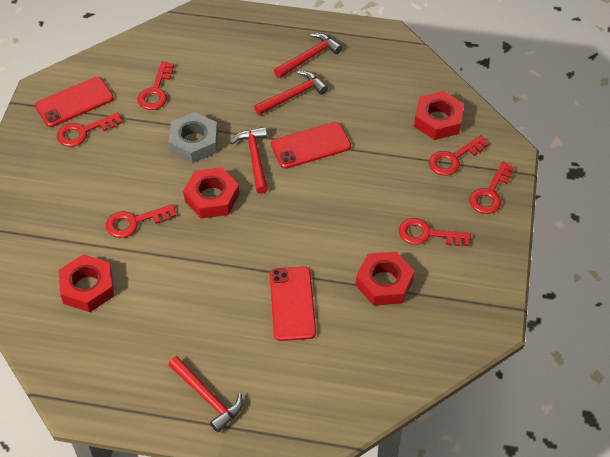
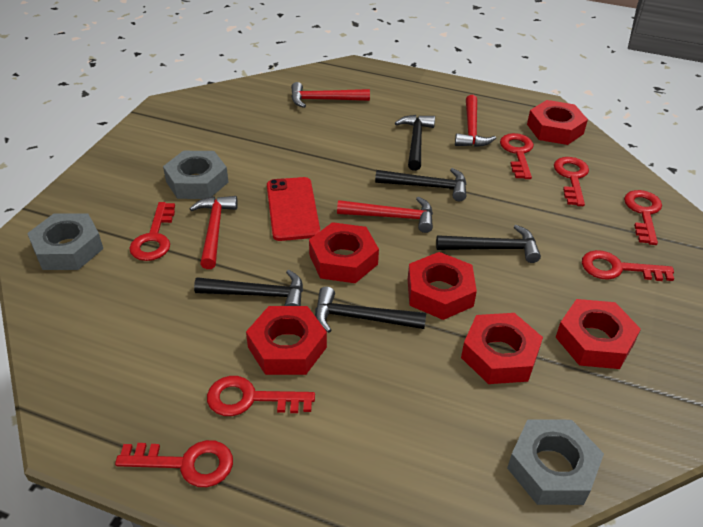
black hammer: 0 -> 5
grey nut: 1 -> 3
red key: 6 -> 7
red nut: 4 -> 6
red phone: 3 -> 1

